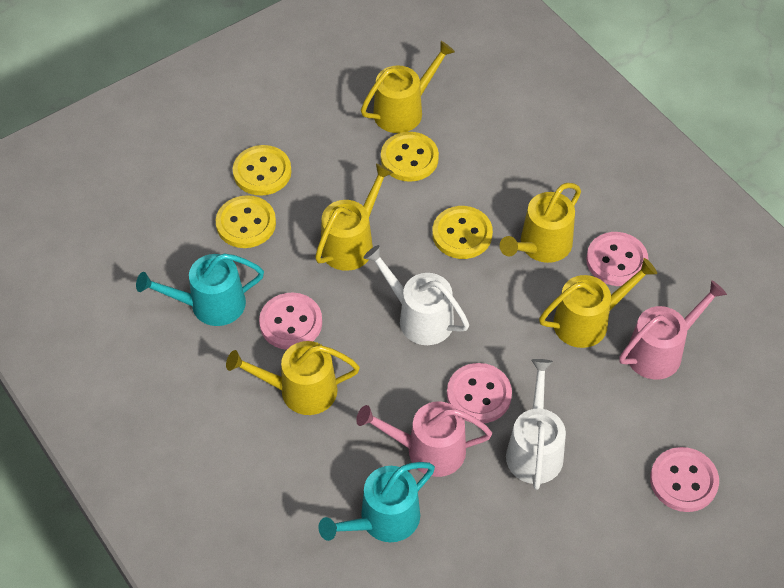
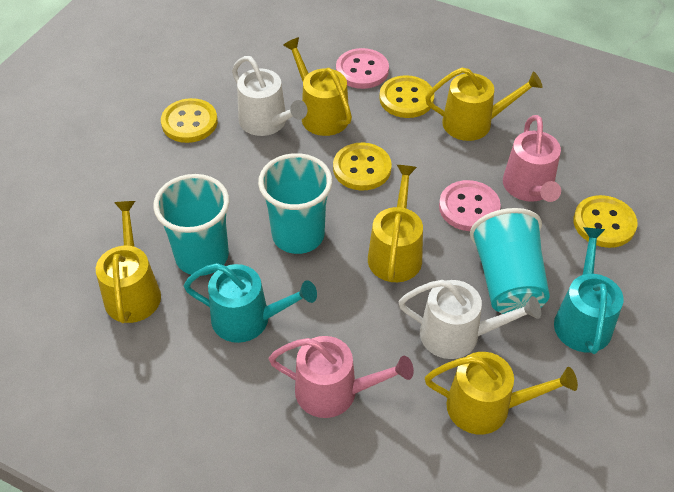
pink button: 4 -> 2
turquoise cup: 0 -> 3

